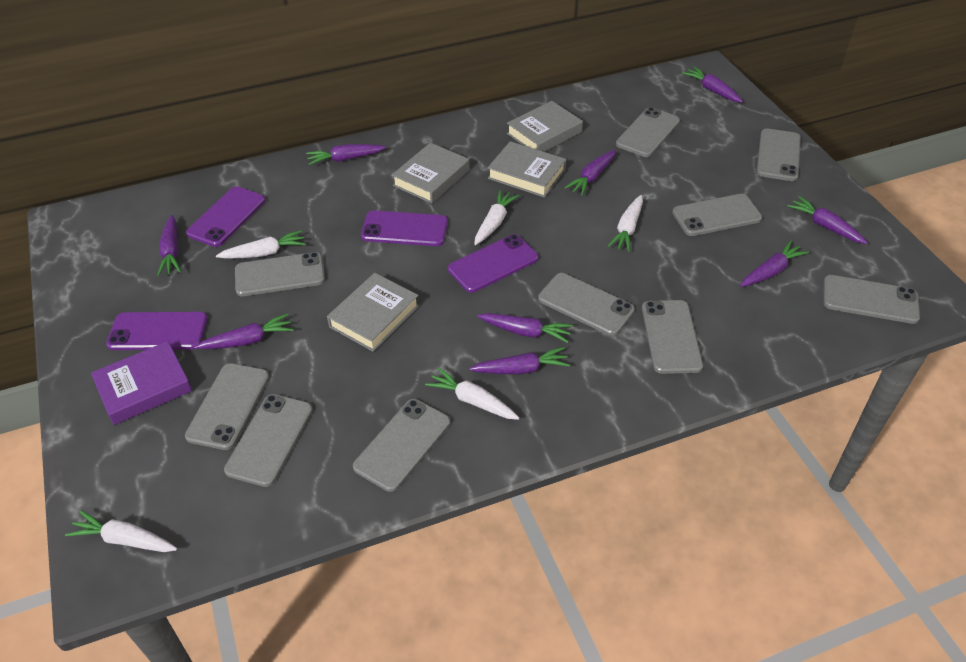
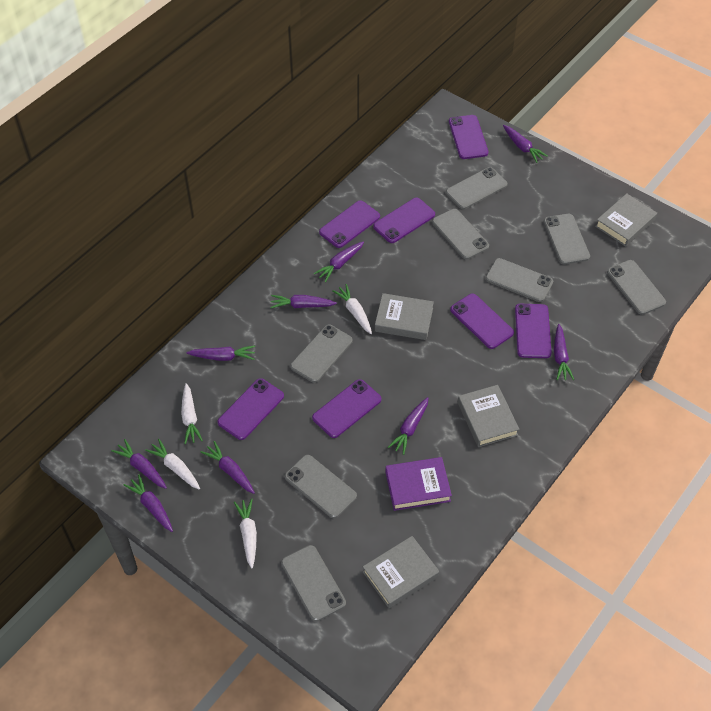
grey phone: 10 -> 8
purple phone: 4 -> 7
white carrot: 5 -> 4

